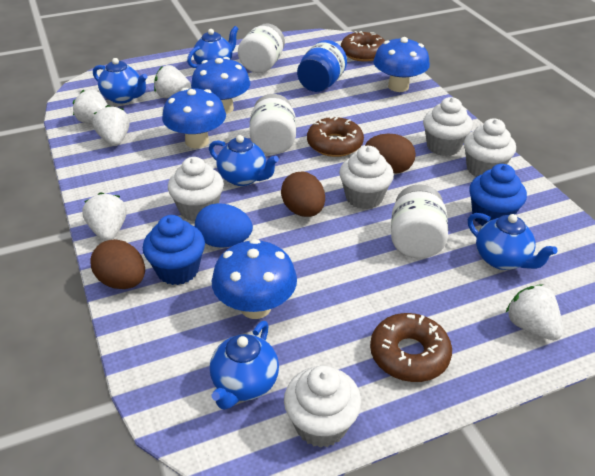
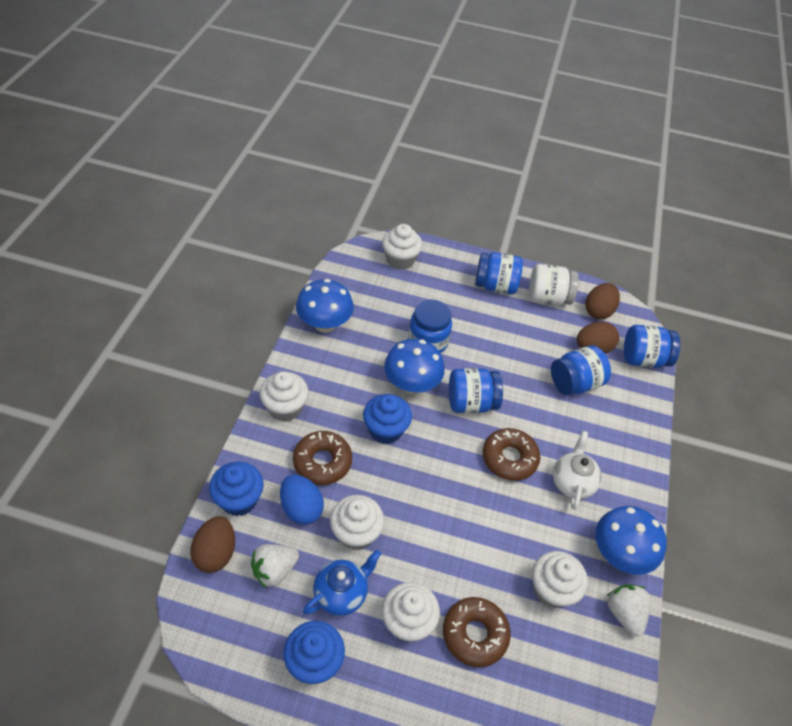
blue cupcake: 2 -> 3
blue jar: 1 -> 5
blue mushroom: 4 -> 3
blue teapot: 5 -> 1
white jar: 3 -> 1
white strawberry: 5 -> 2
white teapot: 0 -> 1

